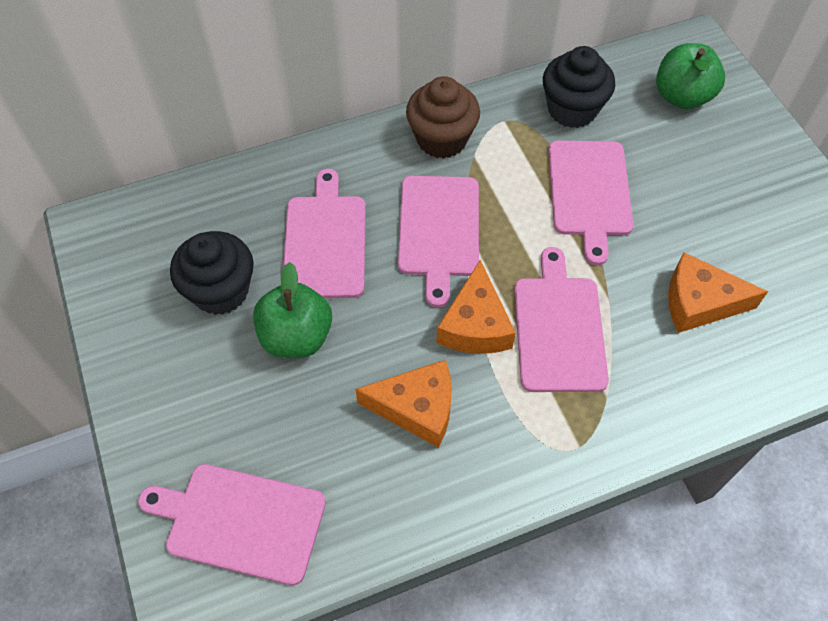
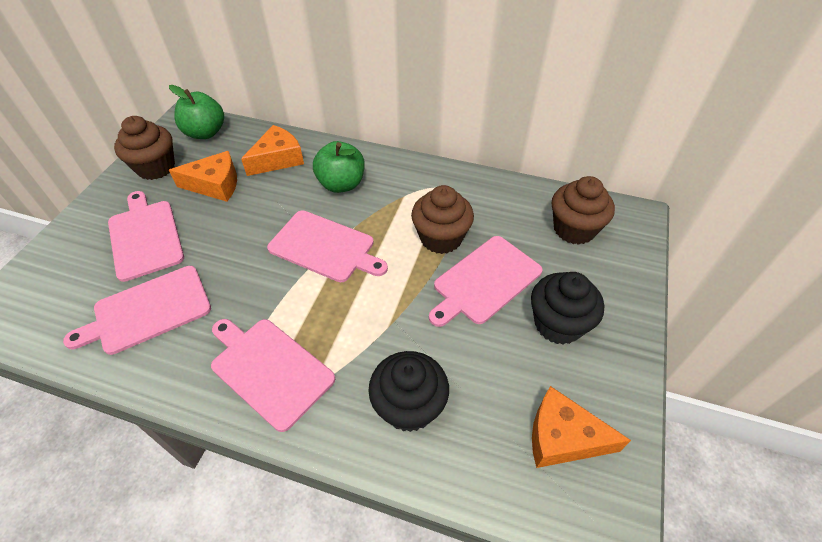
brown cupcake: 1 -> 3

